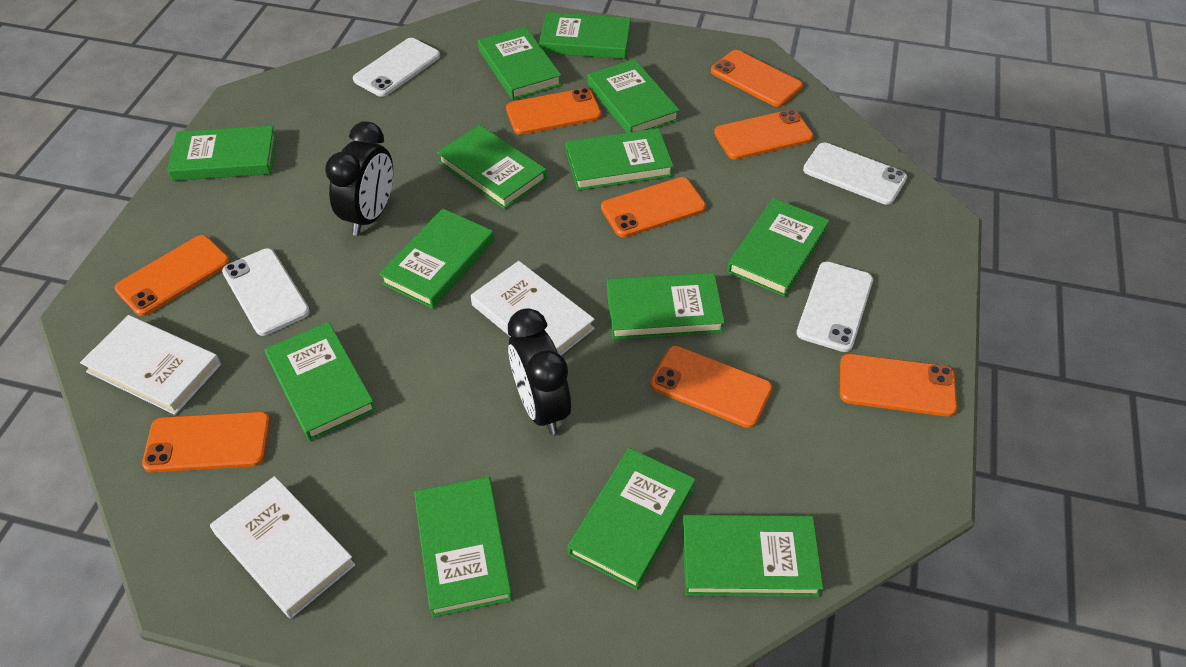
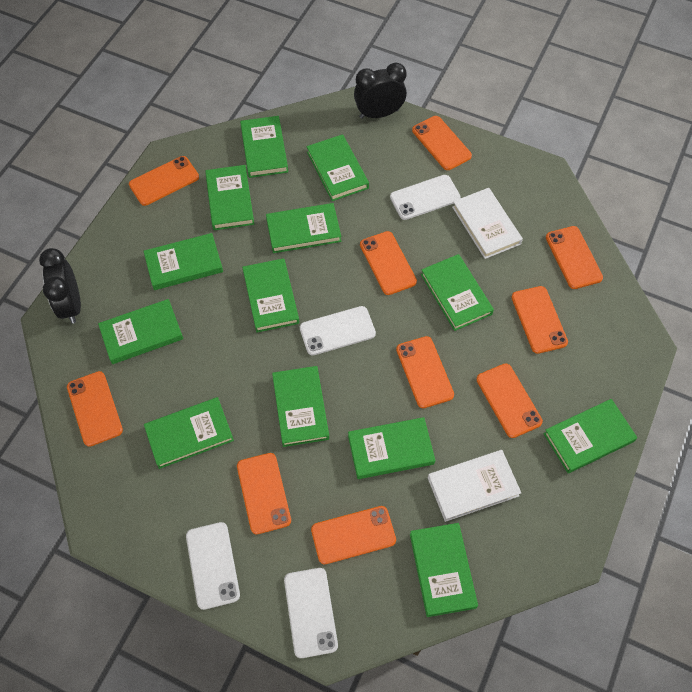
orange phone: 8 -> 10
white book: 3 -> 2

